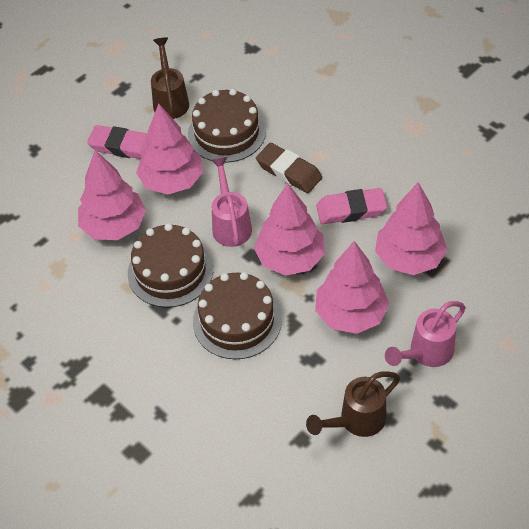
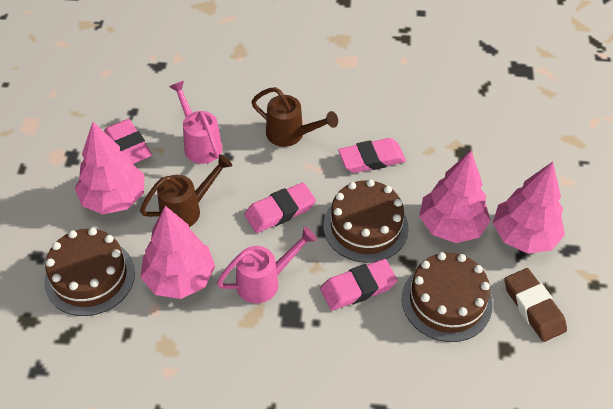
pink eraser: 2 -> 4
pink tree: 5 -> 4

